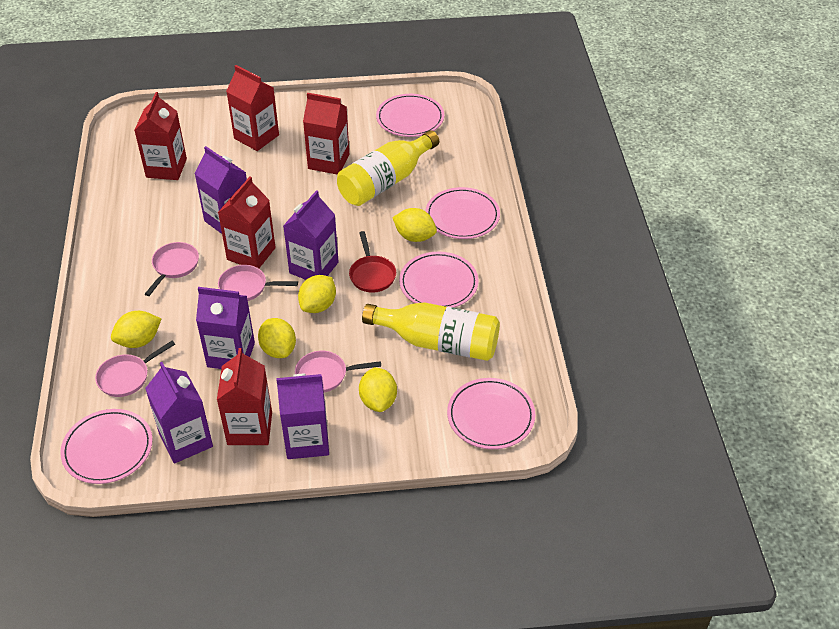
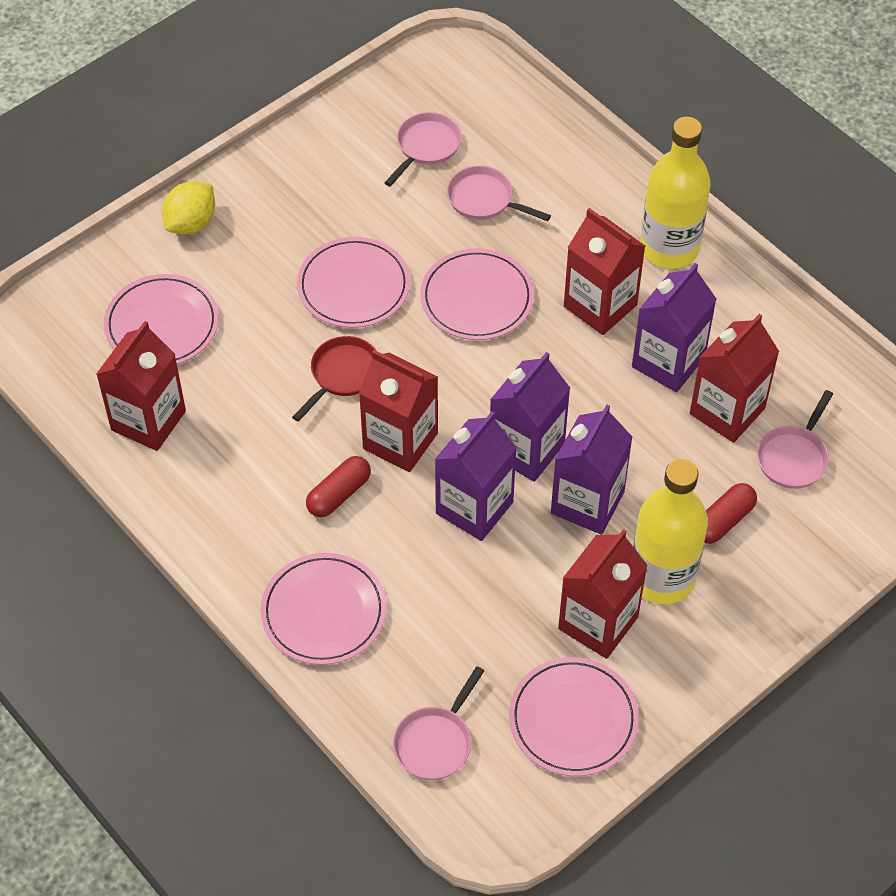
purple carton: 5 -> 4
red capsule: 0 -> 2
yellow lemon: 5 -> 1

